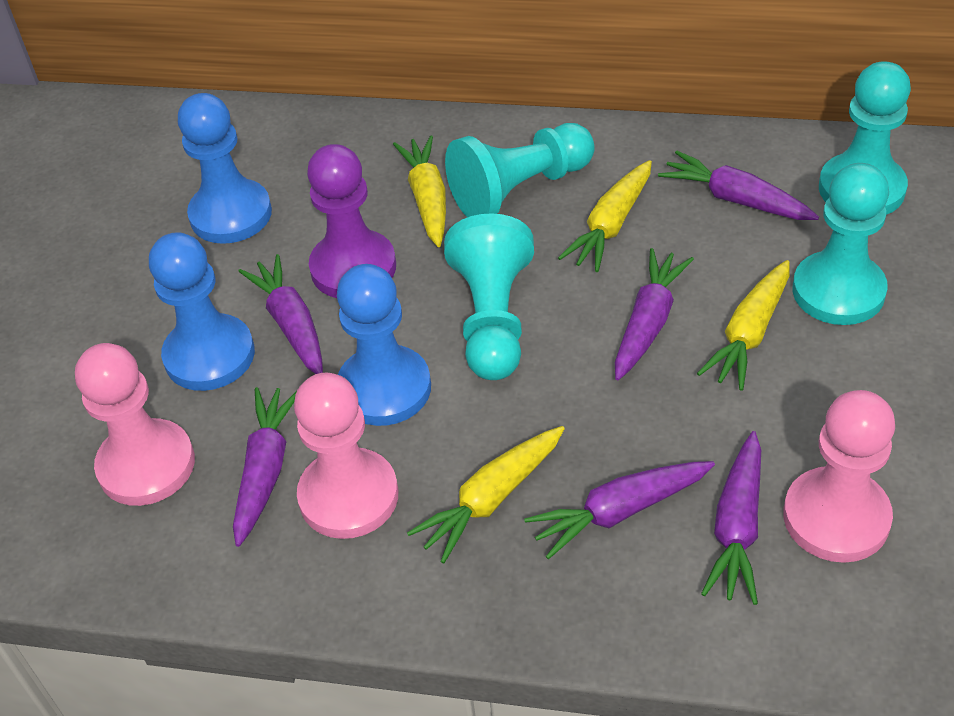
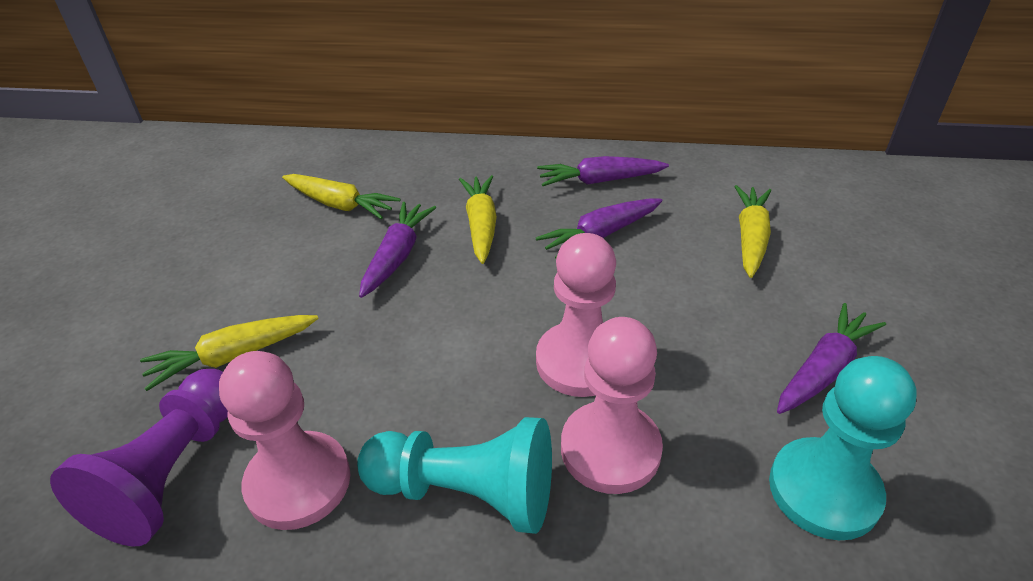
blue pawn: 3 -> 0
purple carrot: 6 -> 4
turquoise pawn: 4 -> 2

